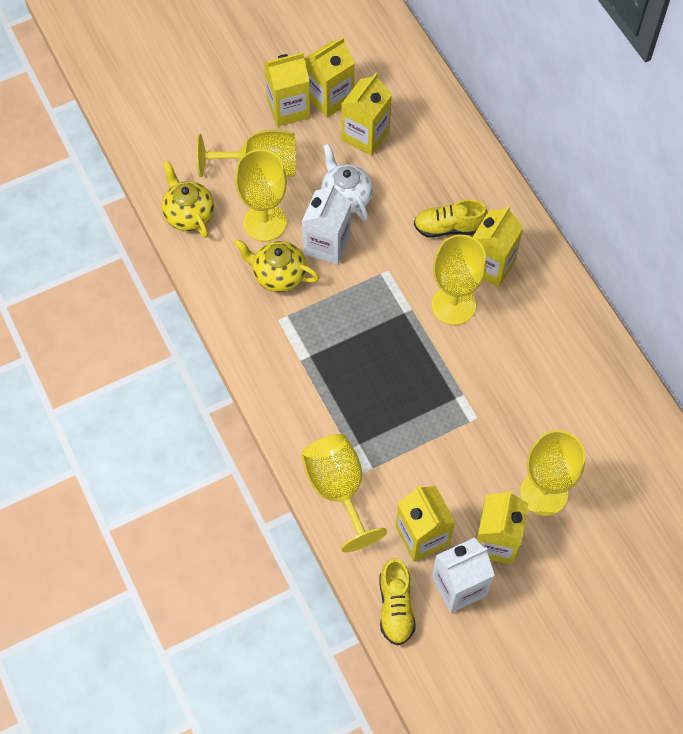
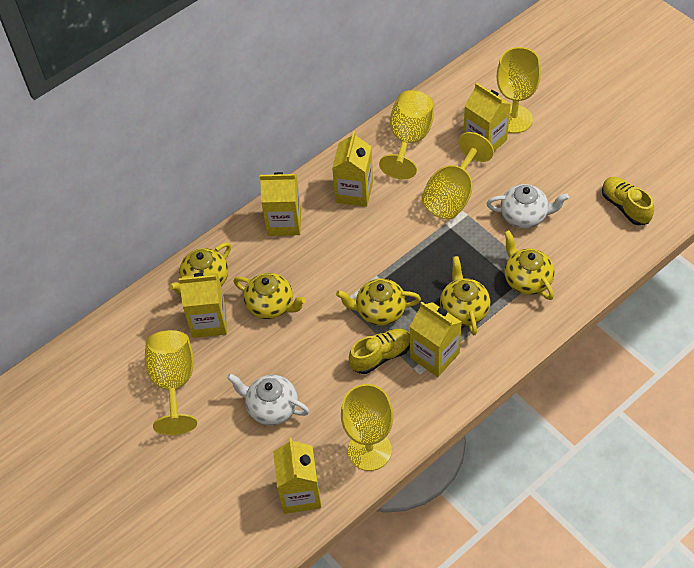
white carton: 2 -> 0
white teapot: 1 -> 2
yellow teapot: 2 -> 5

